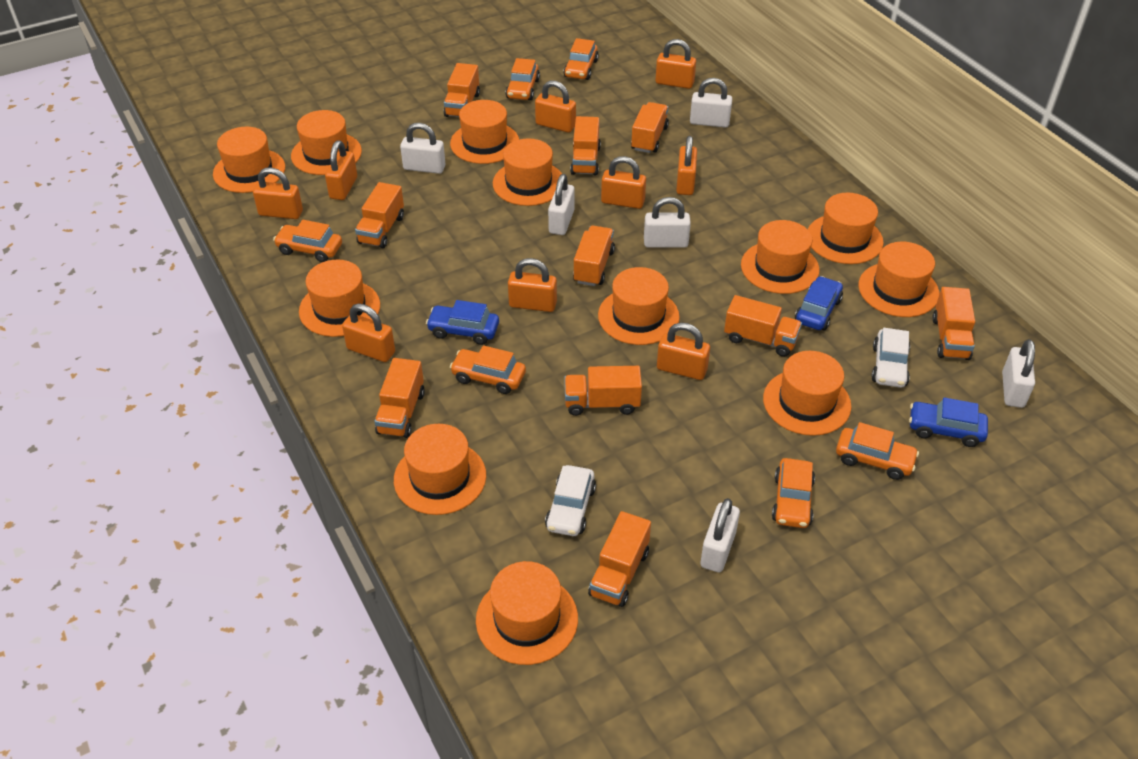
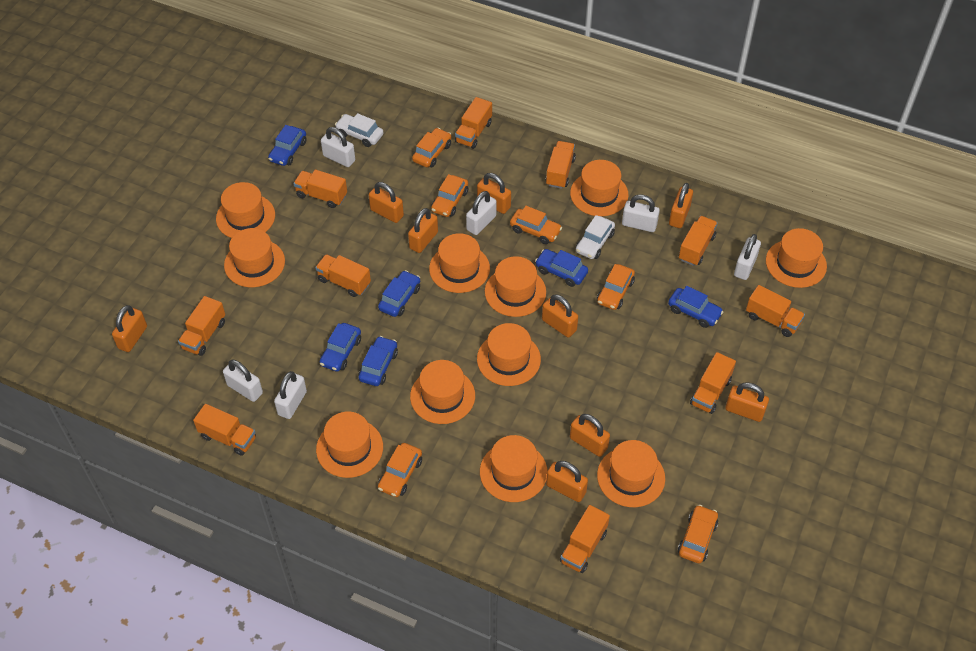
blue car: 3 -> 6
orange hat: 12 -> 11

